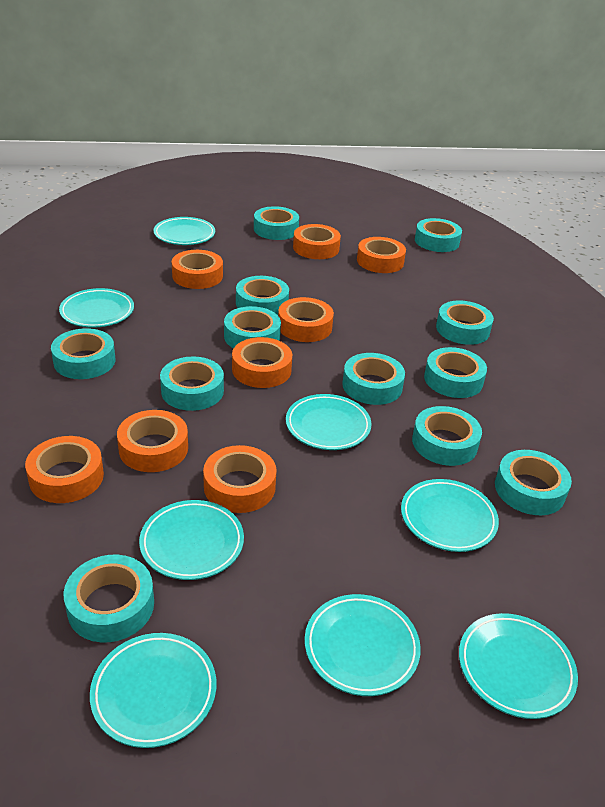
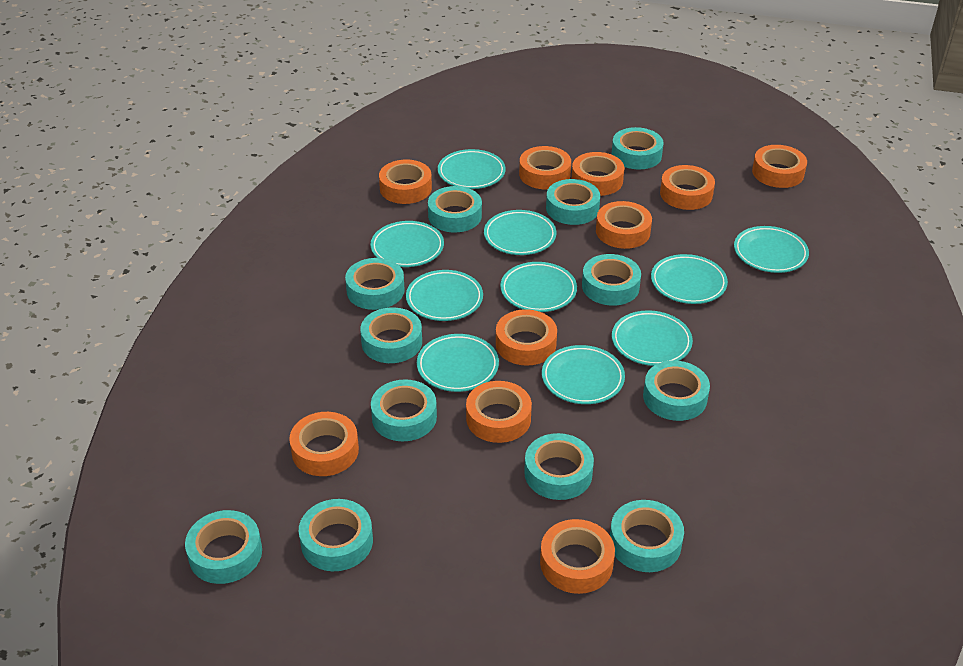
orange tape: 8 -> 10
turquoise plate: 8 -> 10

